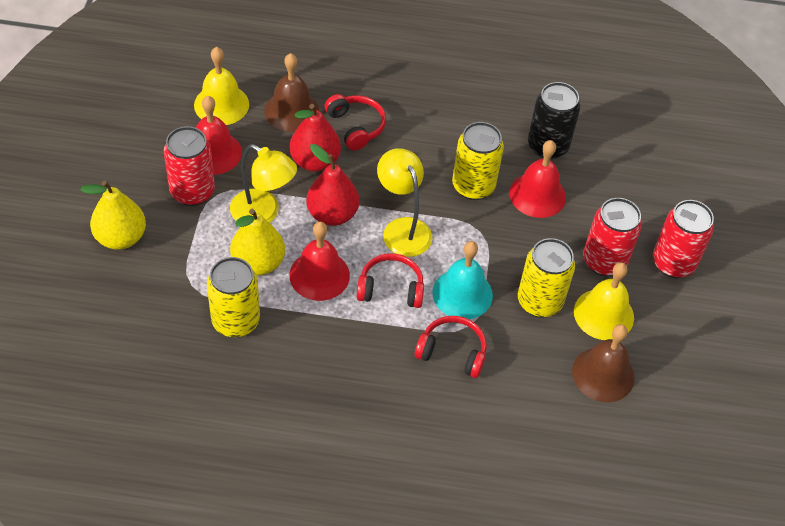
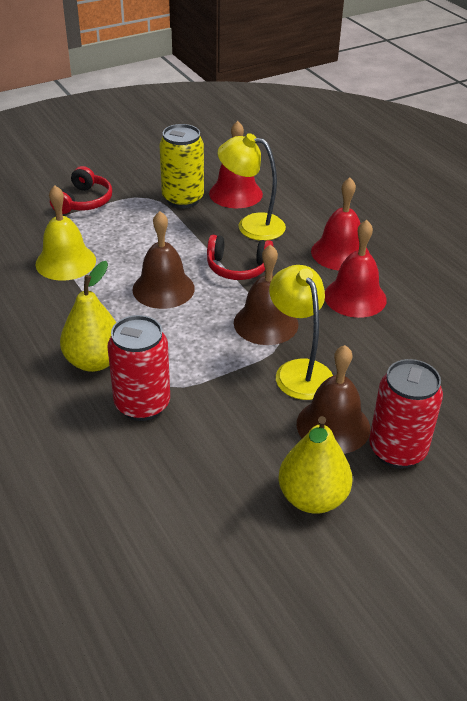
black can: 1 -> 0
brown bell: 2 -> 3
red can: 3 -> 2
red headphones: 3 -> 2
red pear: 2 -> 0
turquoise bell: 1 -> 0
yellow bell: 2 -> 1
yellow can: 3 -> 1

